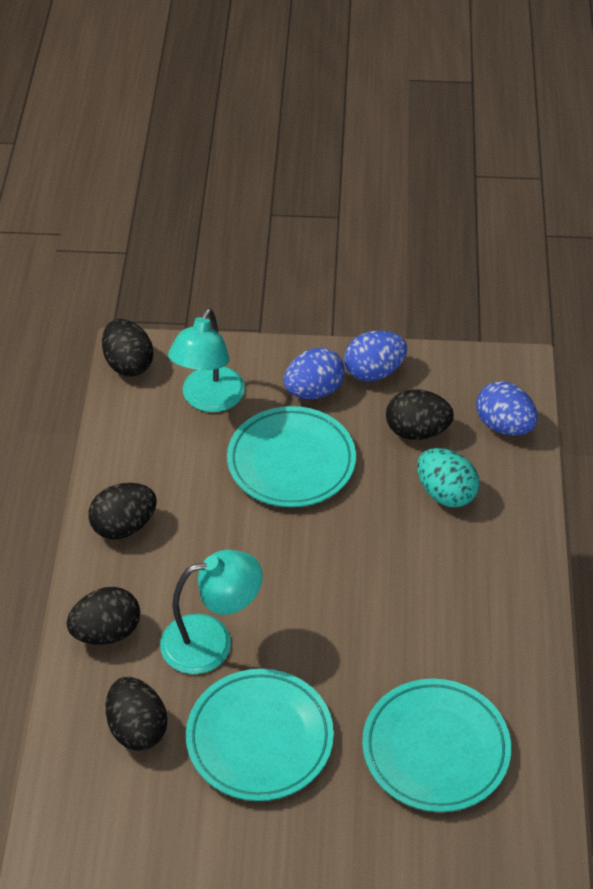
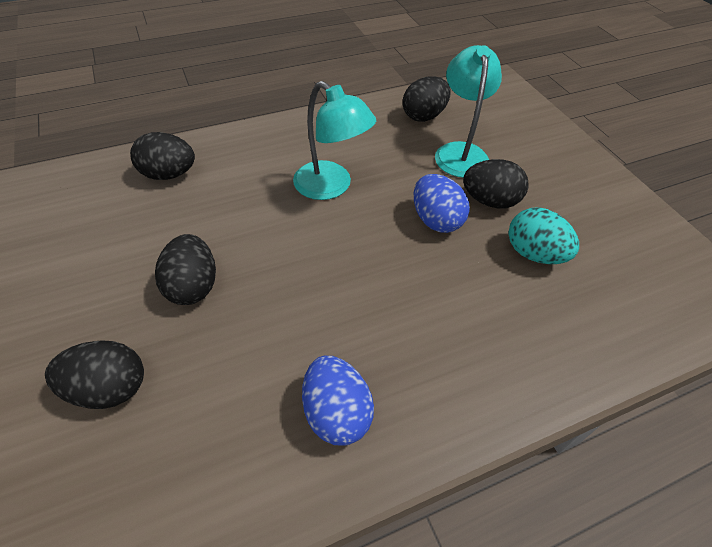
blue egg: 3 -> 2
turquoise plate: 3 -> 0

